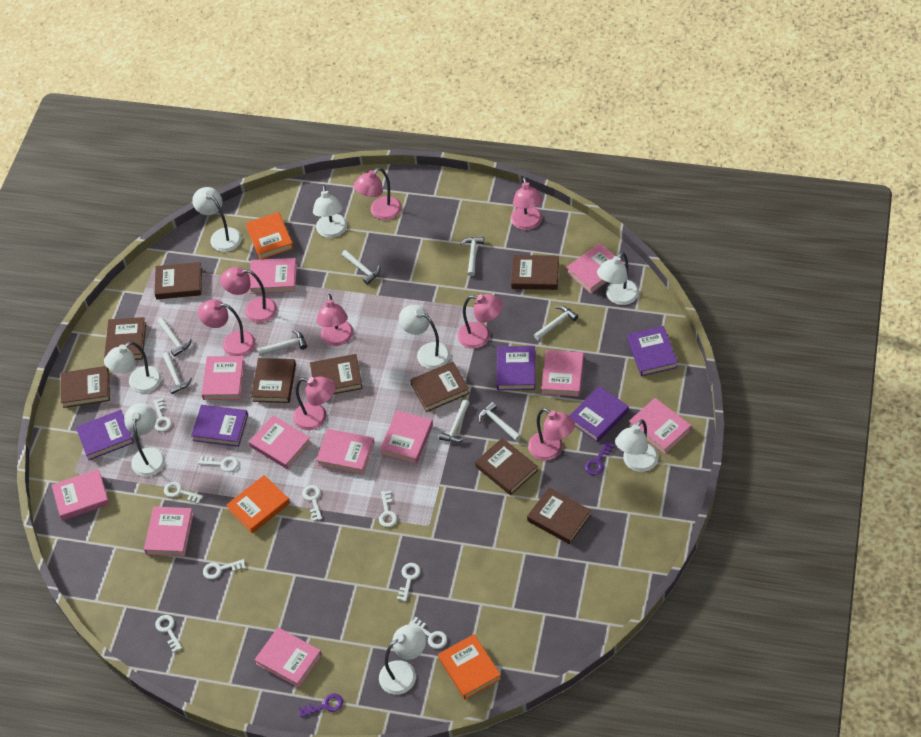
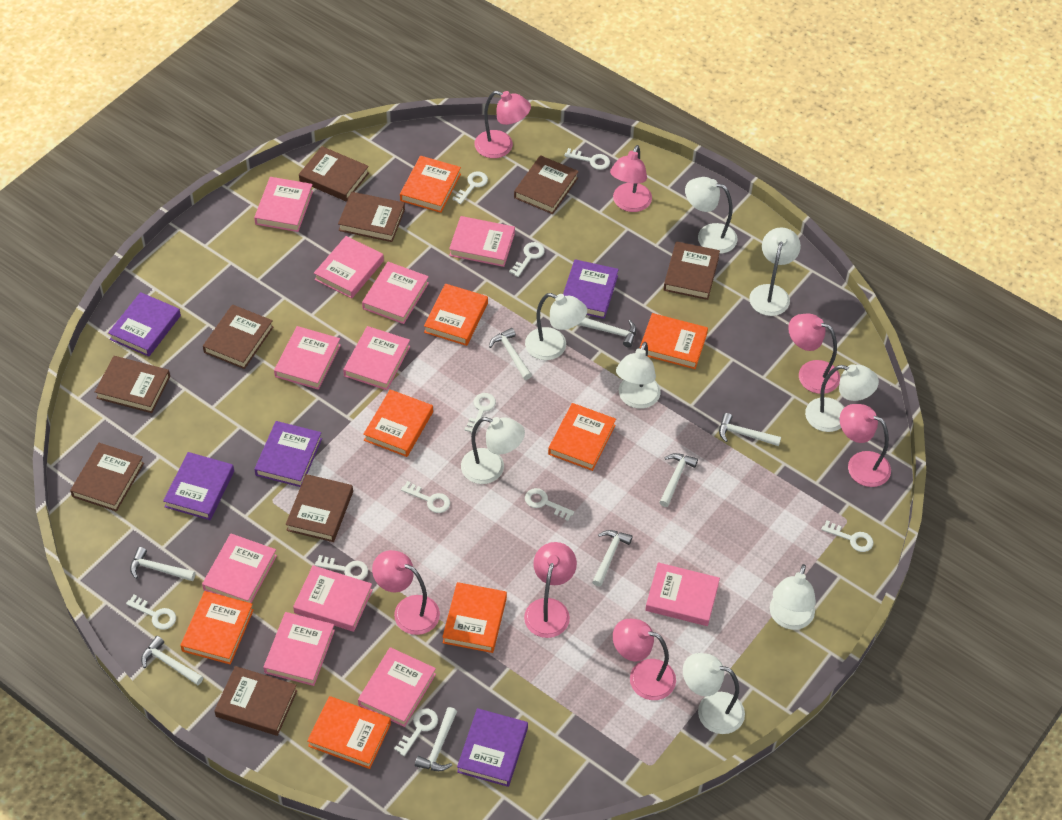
orange book: 3 -> 8
pink lamp: 8 -> 7
purple key: 2 -> 0
white key: 9 -> 10

